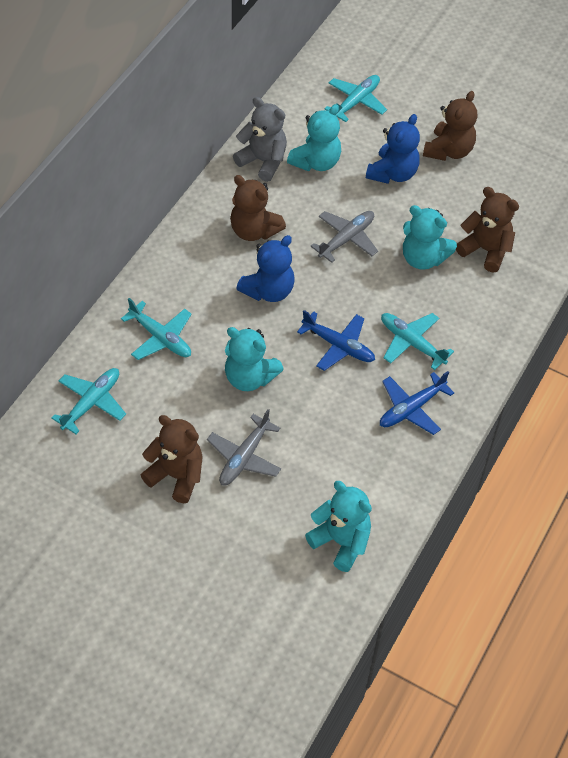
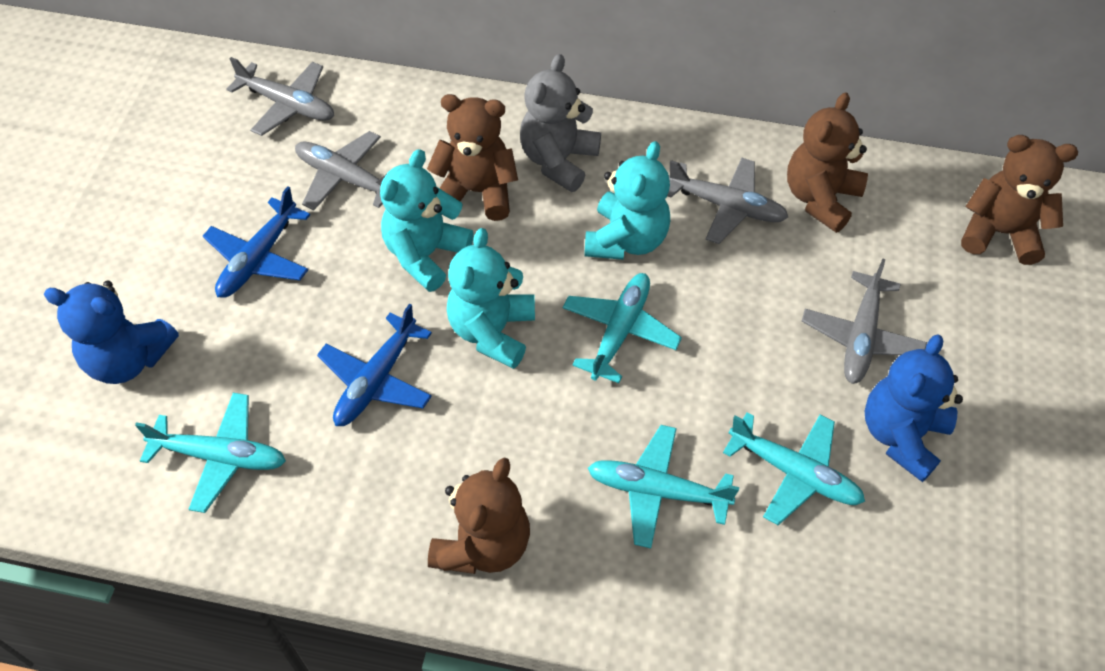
grey plane: 2 -> 4
turquoise teddy bear: 4 -> 3

